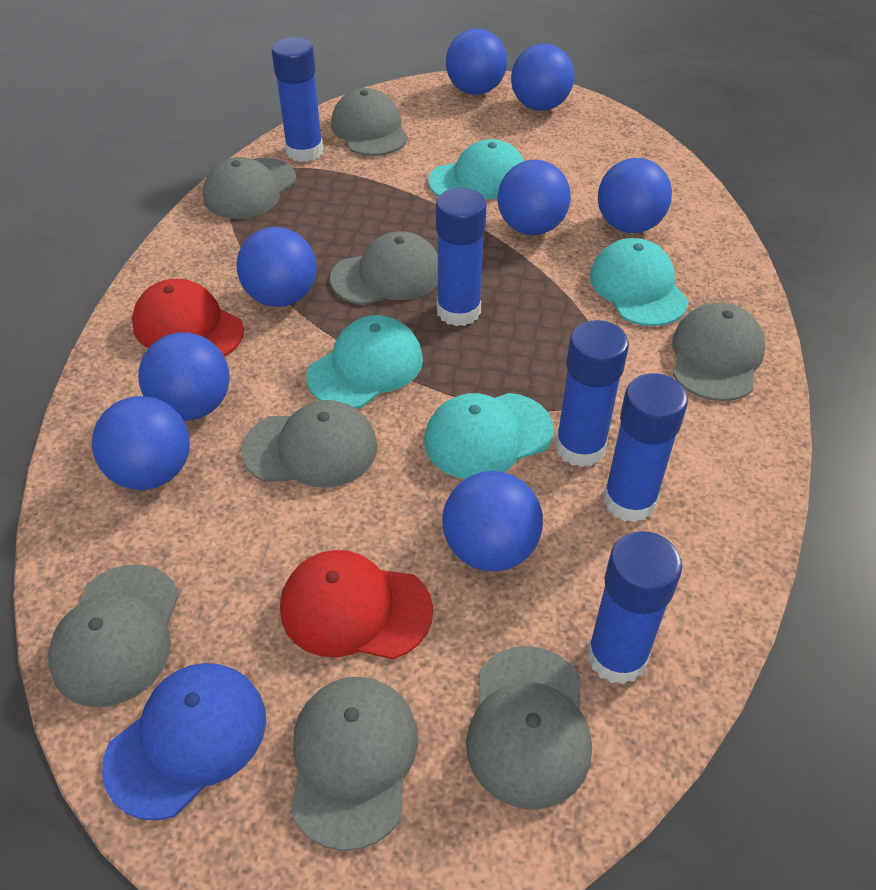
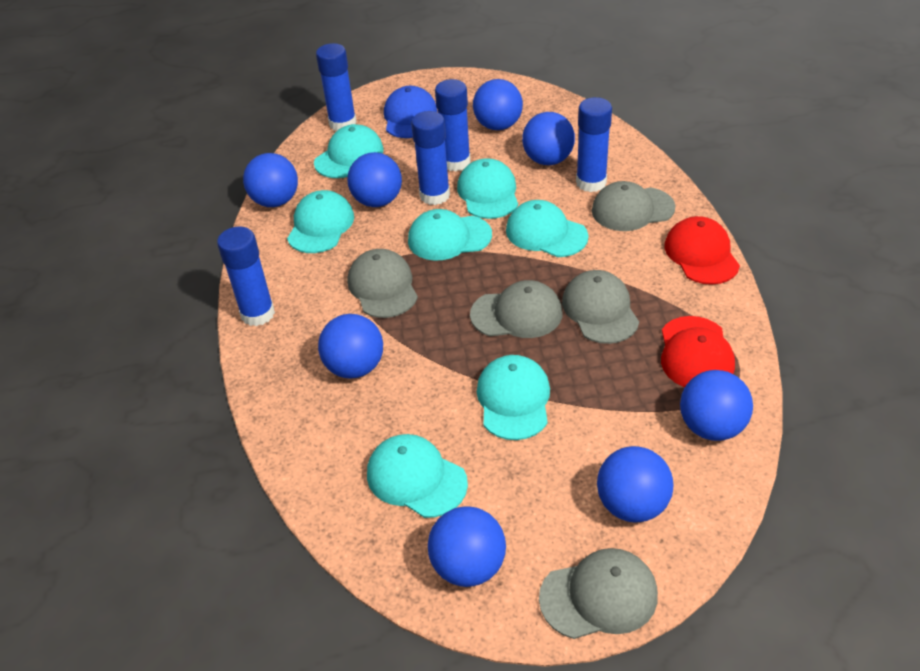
grey cap: 8 -> 5
turquoise cap: 4 -> 7

